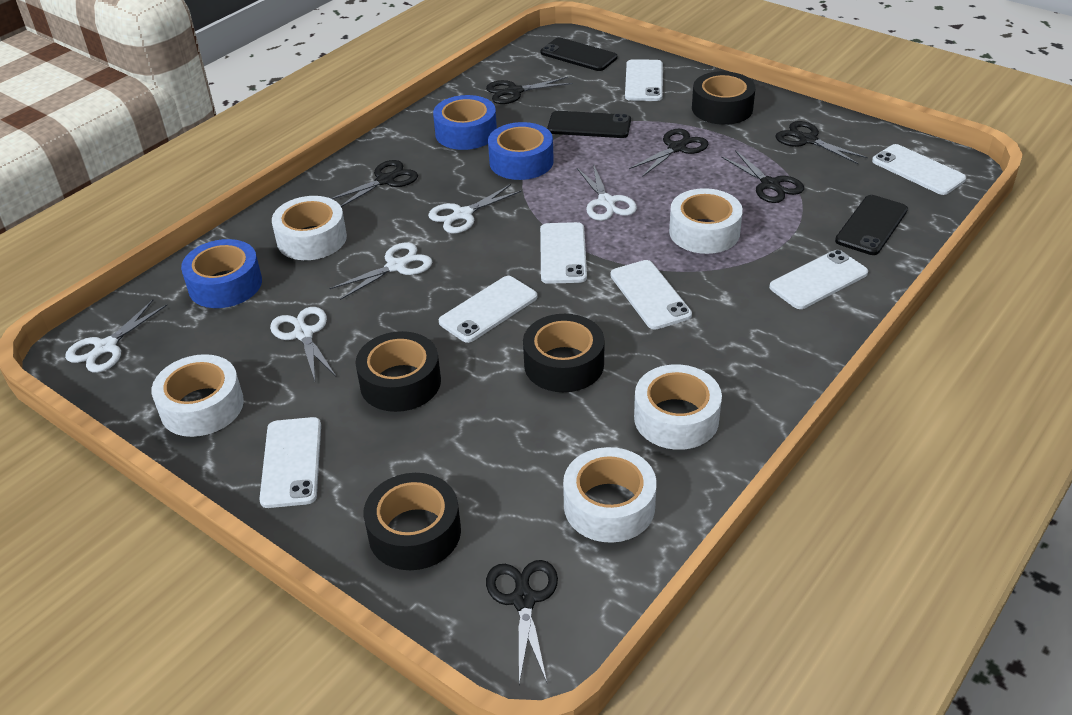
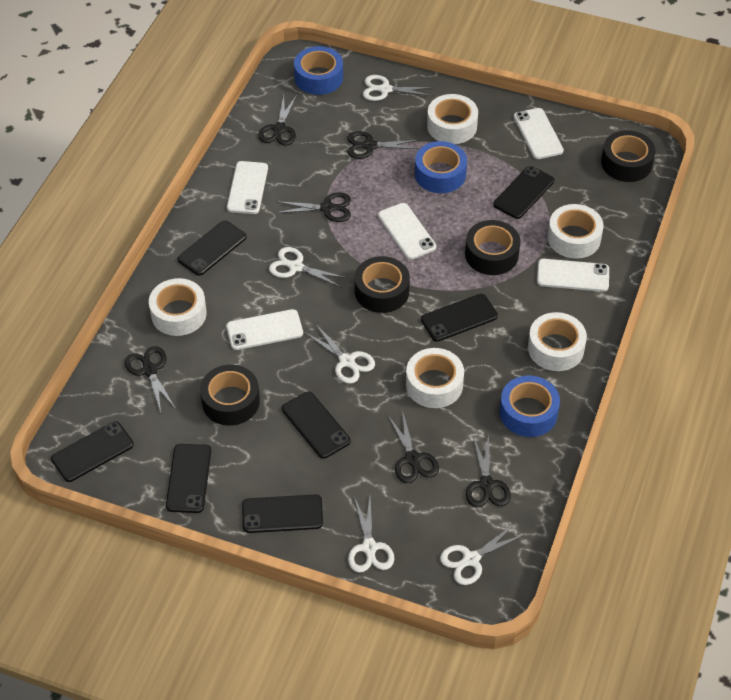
black phone: 3 -> 7
white phone: 7 -> 5

